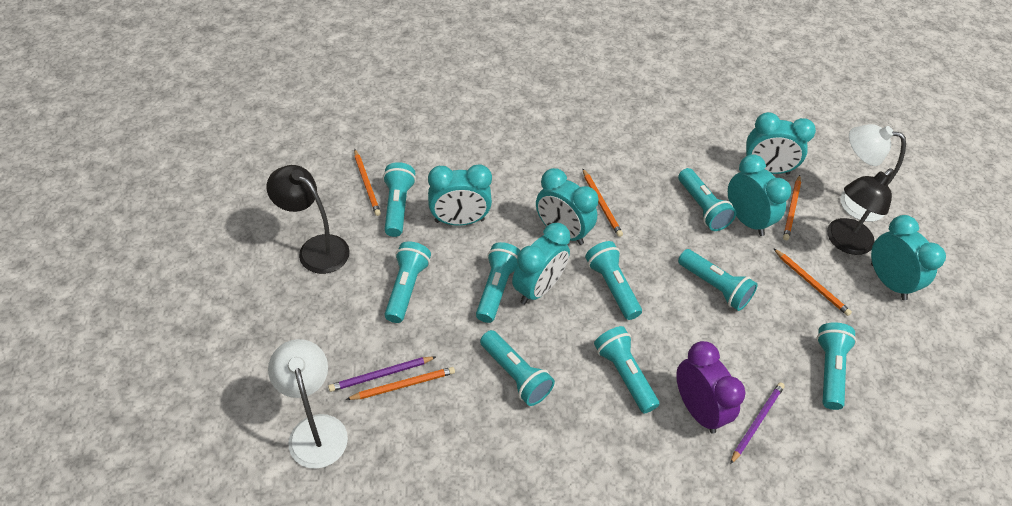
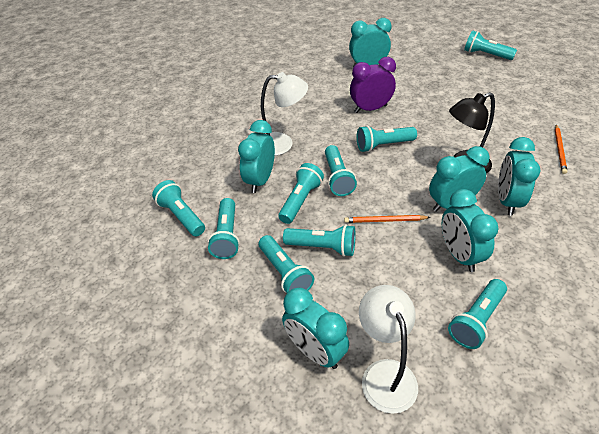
black lamp: 2 -> 1
orange pencil: 5 -> 2
purple pencil: 2 -> 0

